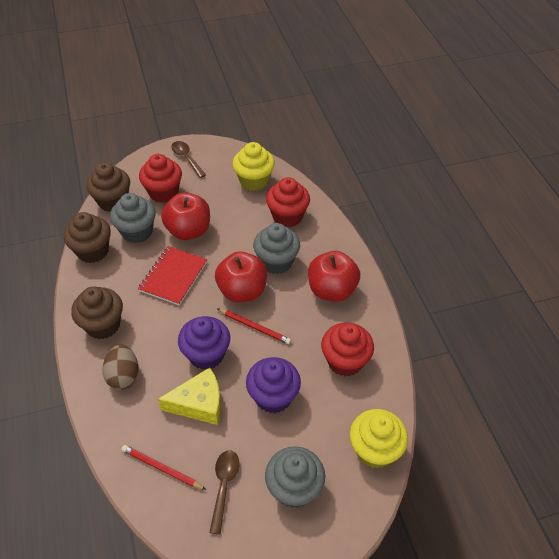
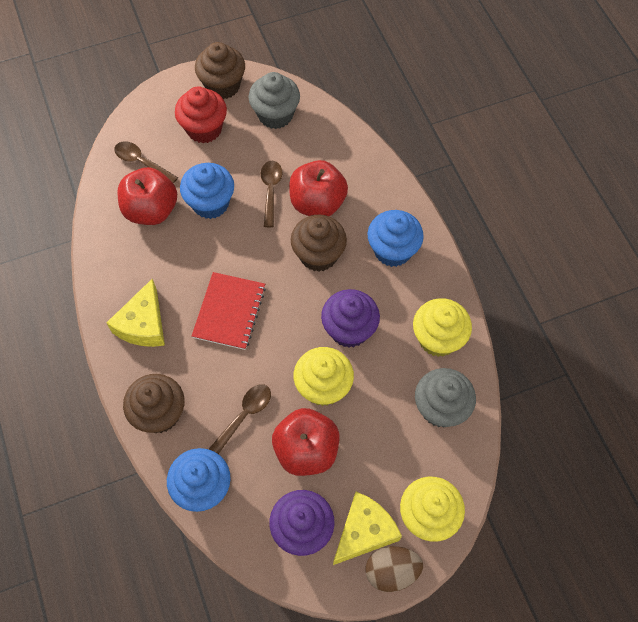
blue cupcake: 0 -> 3
brown spoon: 2 -> 3
grey cupcake: 3 -> 2
red cupcake: 3 -> 1
red pencil: 2 -> 0
yellow cheese: 1 -> 2
yellow cupcake: 2 -> 3

